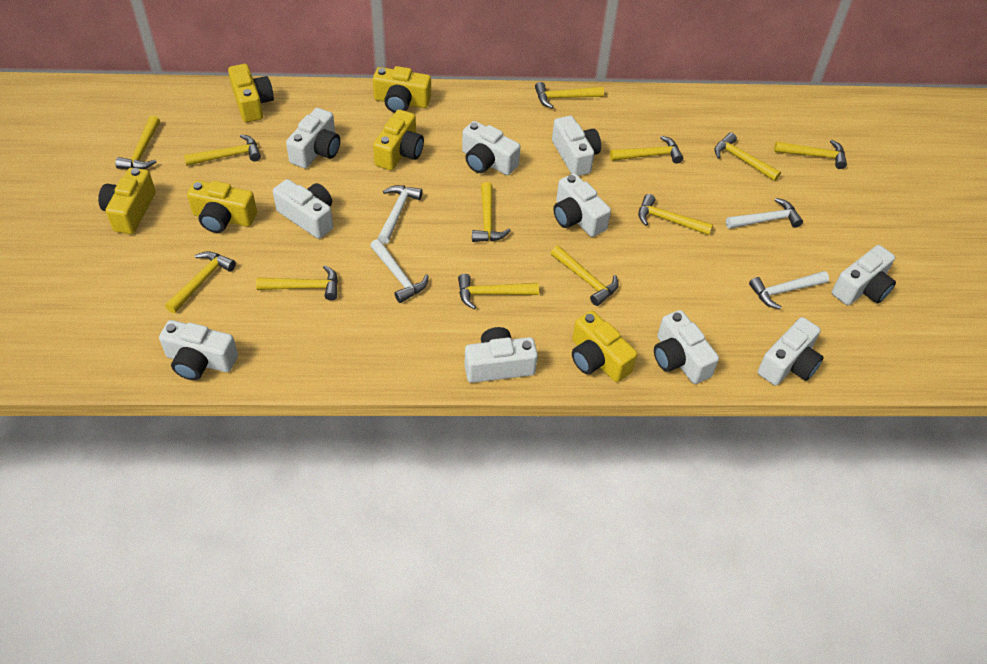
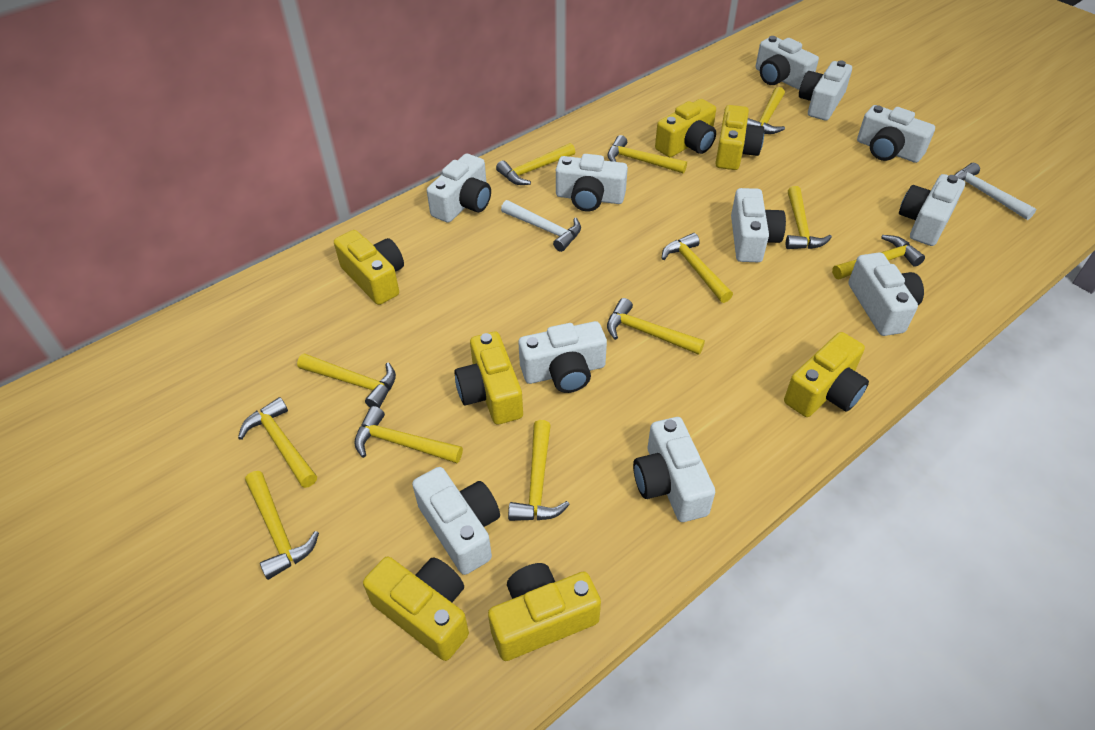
white camera: 10 -> 11
white hammer: 4 -> 2
yellow camera: 6 -> 7

